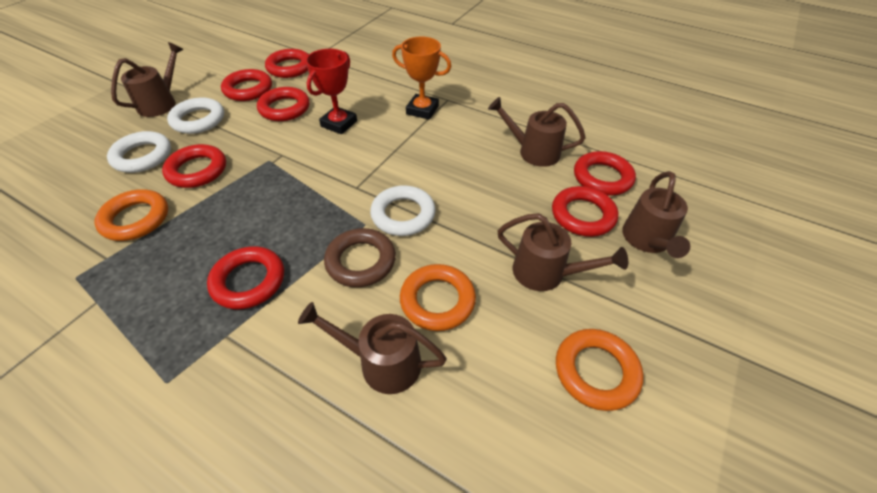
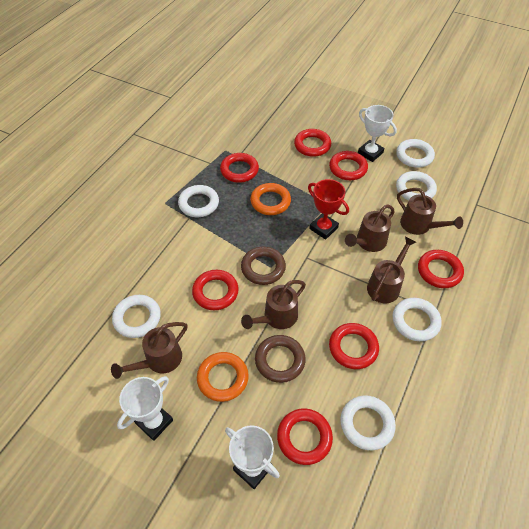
brown ring: 1 -> 2
orange ring: 3 -> 2
orange trophy: 1 -> 0
white ring: 3 -> 6
white trophy: 0 -> 3

